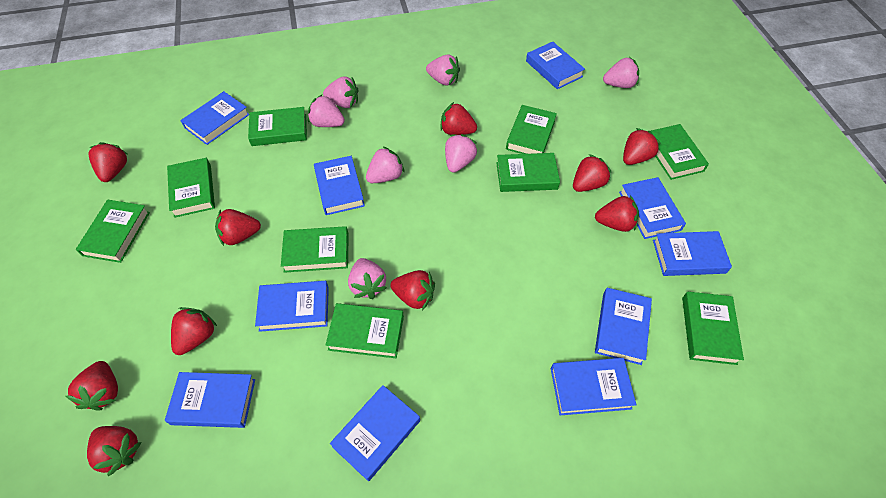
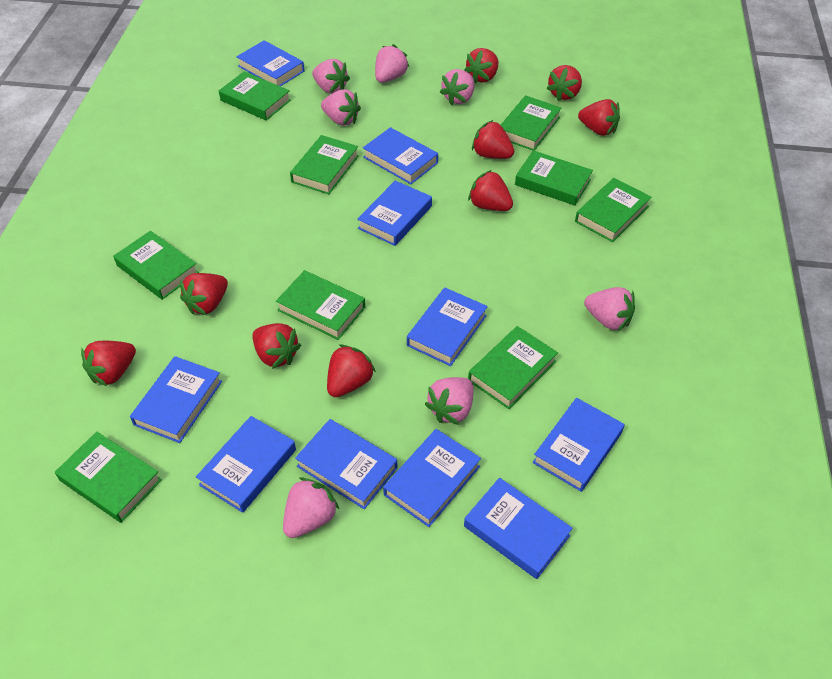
red strawberry: 10 -> 9

